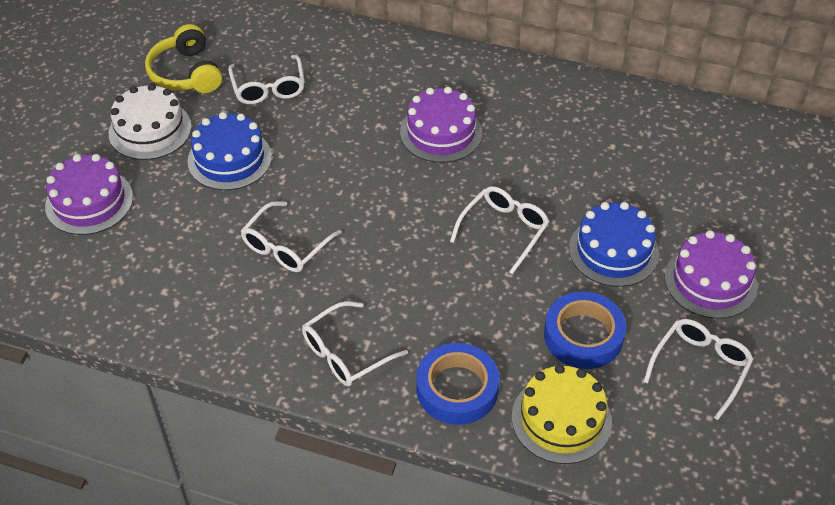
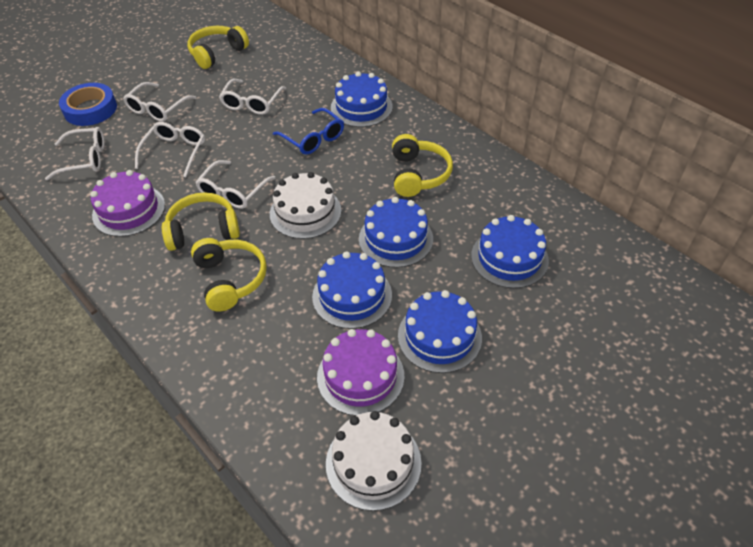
blue cake: 2 -> 5
blue glasses: 0 -> 1
blue tape: 2 -> 1
purple cake: 3 -> 2
white cake: 1 -> 2
yellow cake: 1 -> 0
yellow headphones: 1 -> 4

